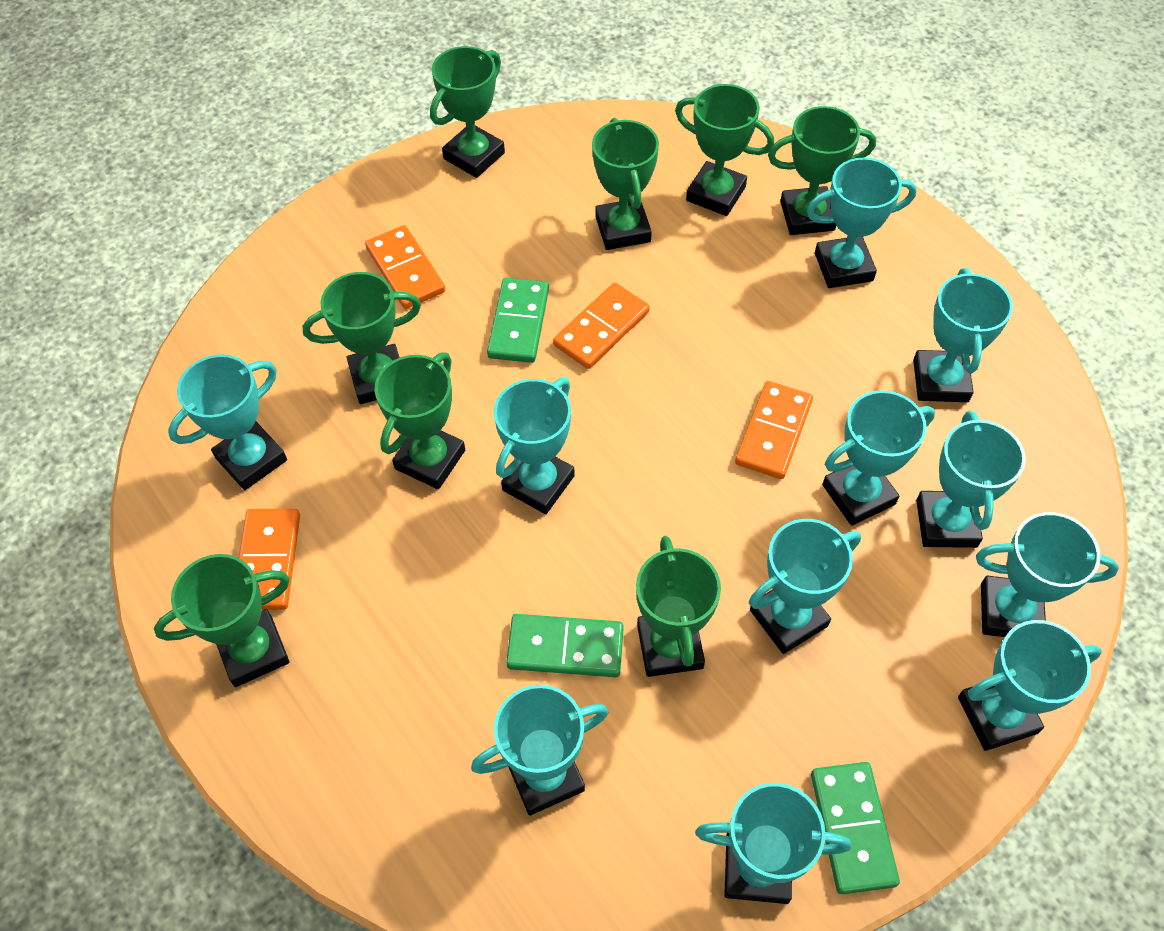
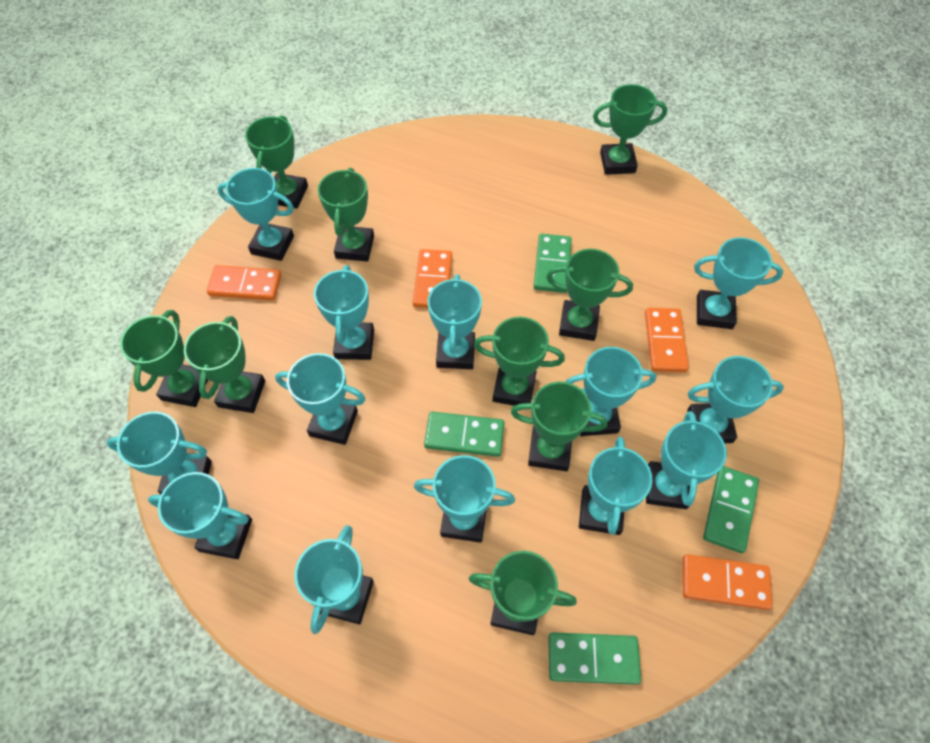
green domino: 3 -> 4
green trophy: 8 -> 9
turquoise trophy: 11 -> 13

